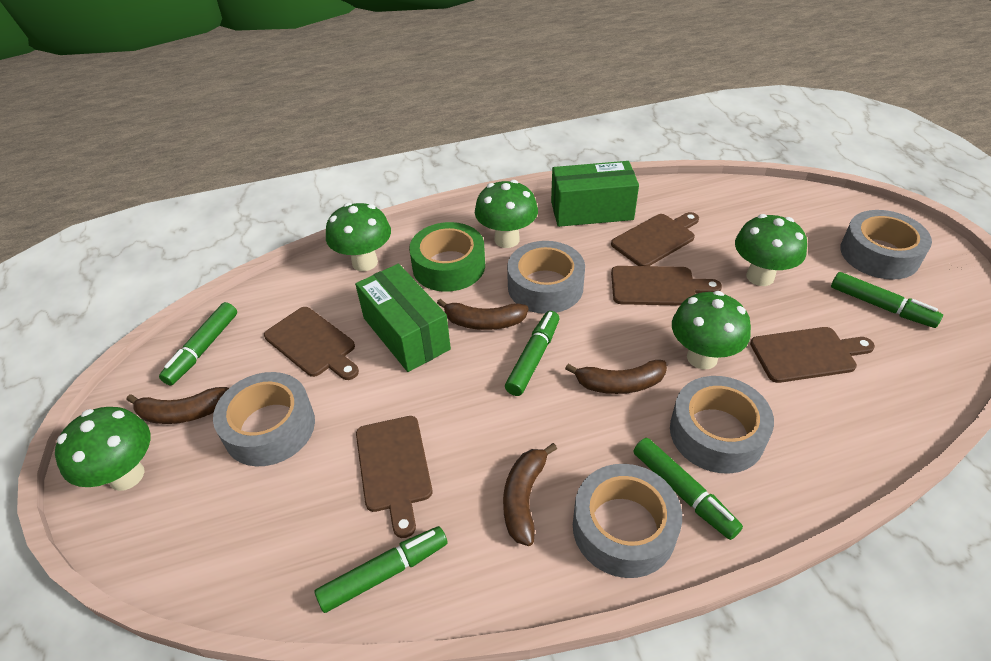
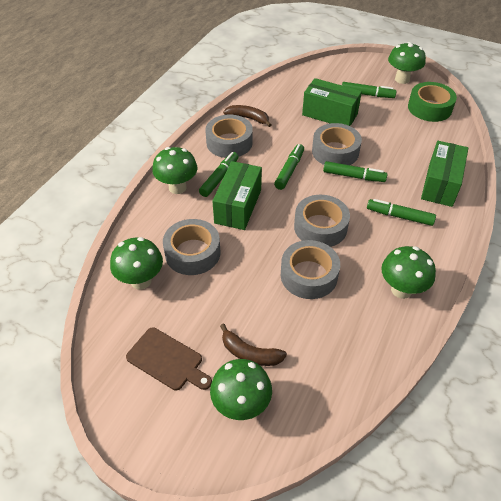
brown banana: 4 -> 2
brown cutting board: 5 -> 1
green box: 2 -> 3

